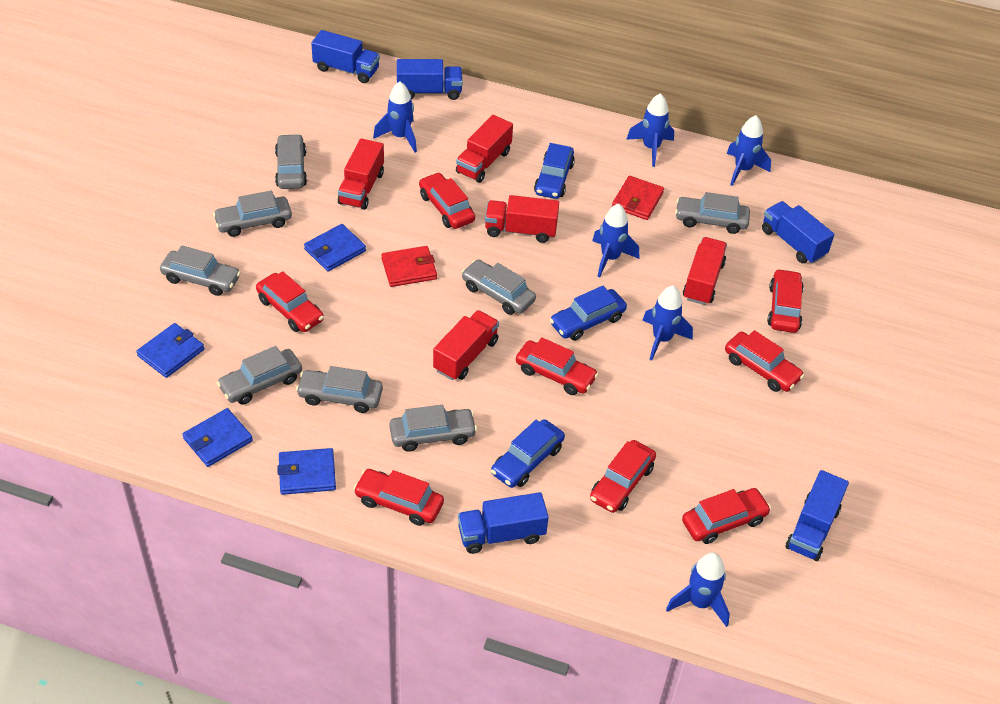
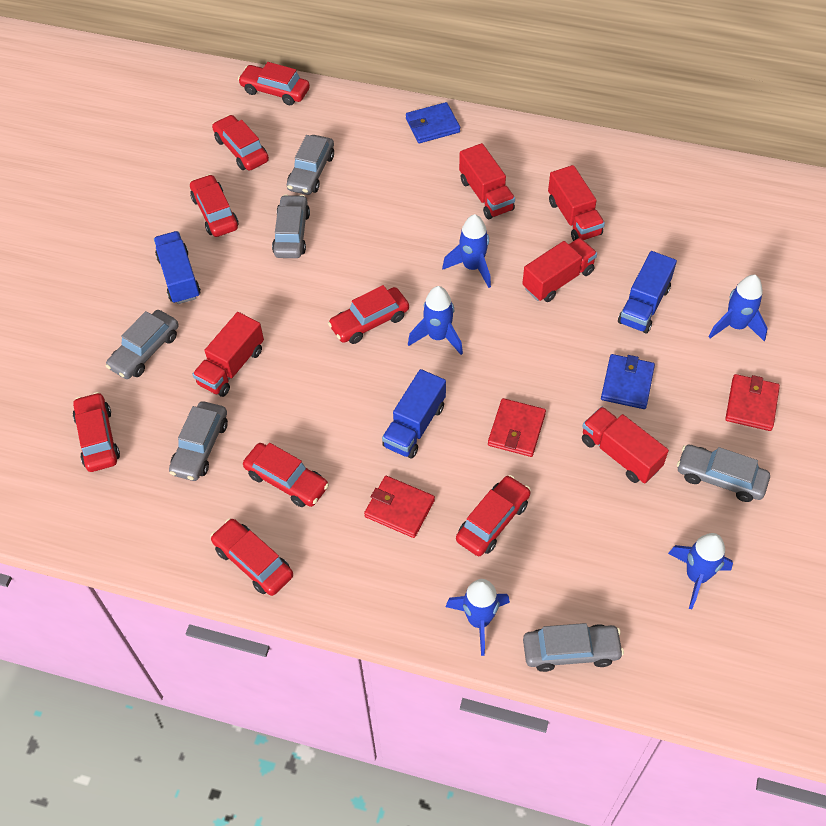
blue car: 3 -> 0
blue rocket: 6 -> 5
blue truck: 5 -> 3
blue wallet: 4 -> 2
grey car: 8 -> 6
red wallet: 2 -> 3

